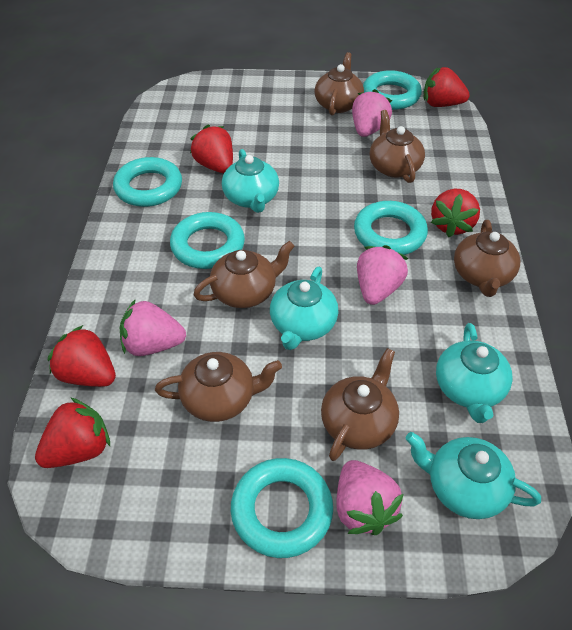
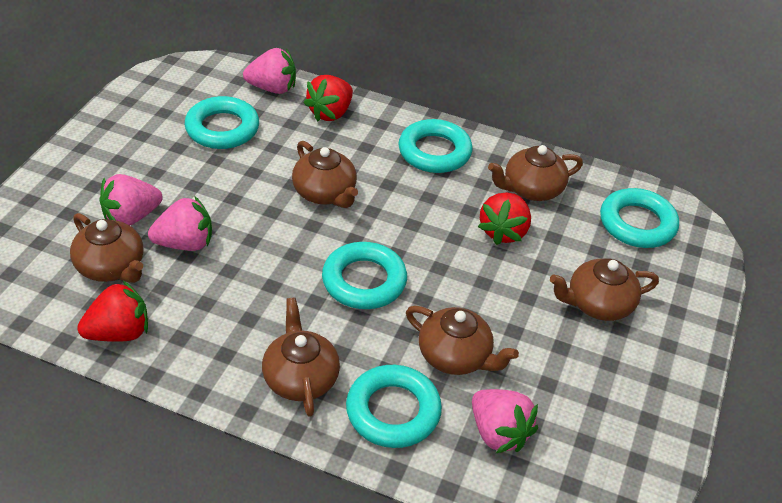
red strawberry: 5 -> 3
turquoise teapot: 4 -> 0

